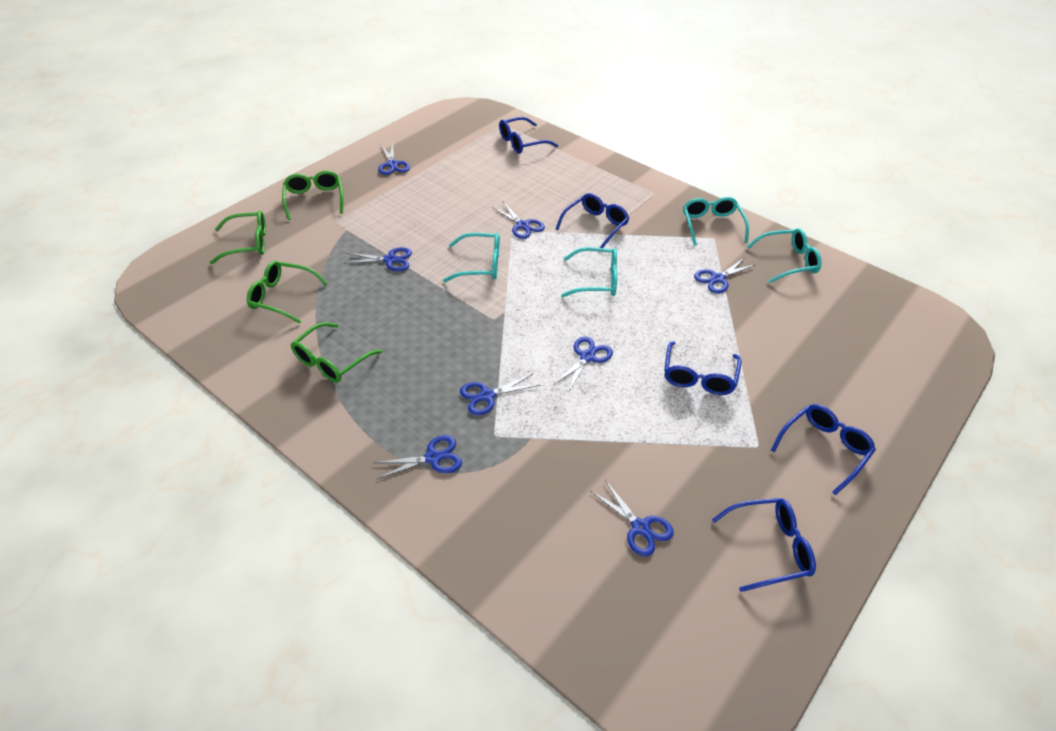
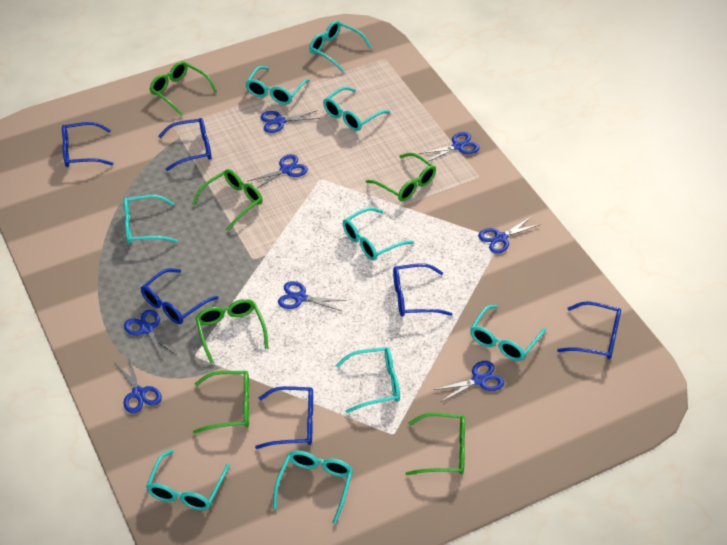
blue glasses: 5 -> 6
green glasses: 4 -> 6
turquoise glasses: 4 -> 9

